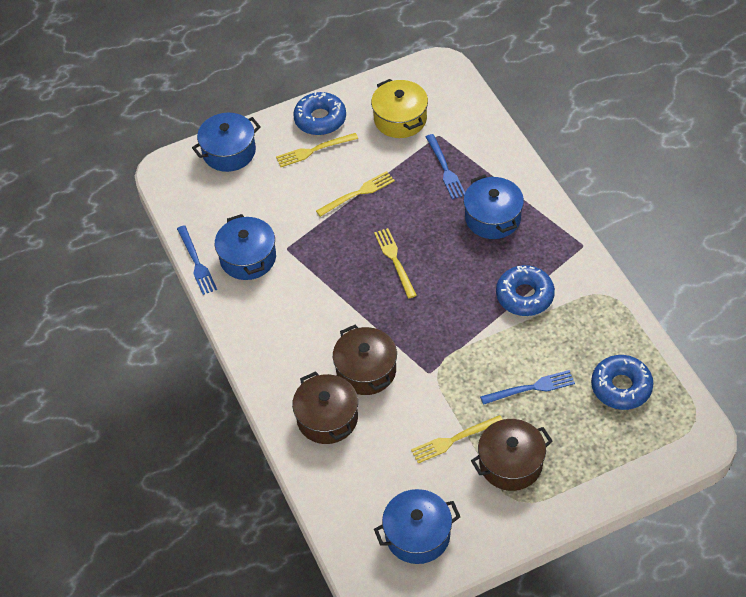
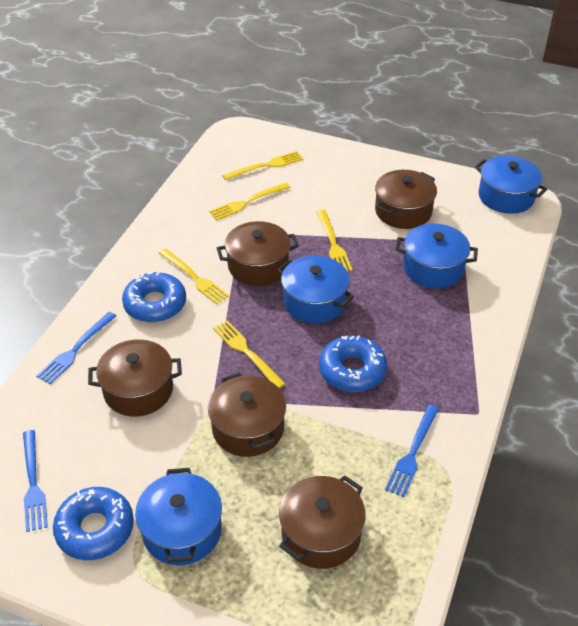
brown pot: 3 -> 5
yellow fork: 4 -> 5
yellow pot: 1 -> 0

